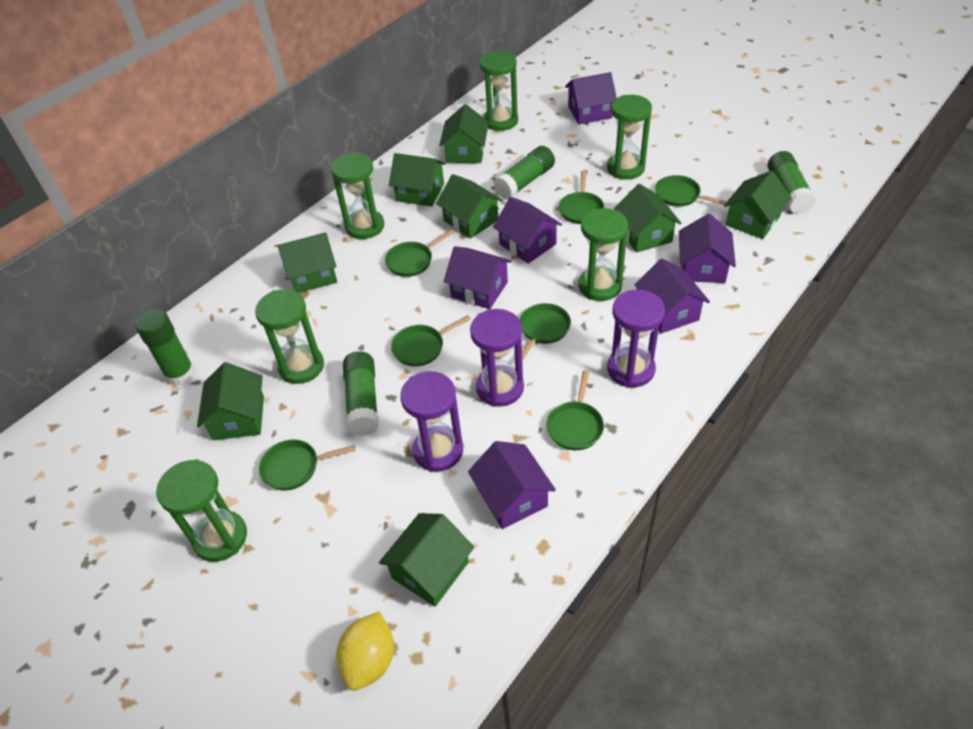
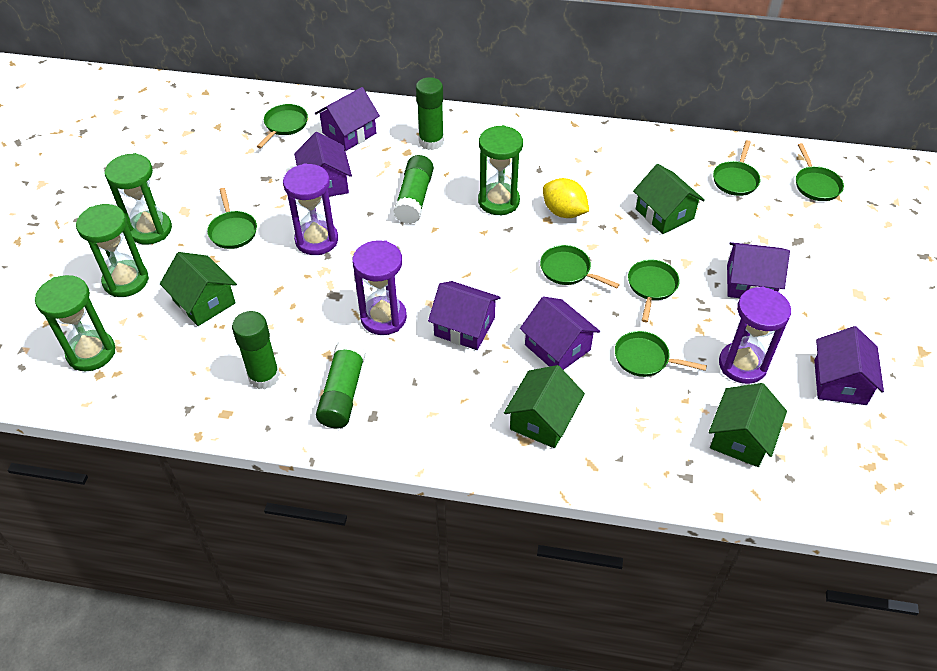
green hourglass: 6 -> 4
green house: 8 -> 4

